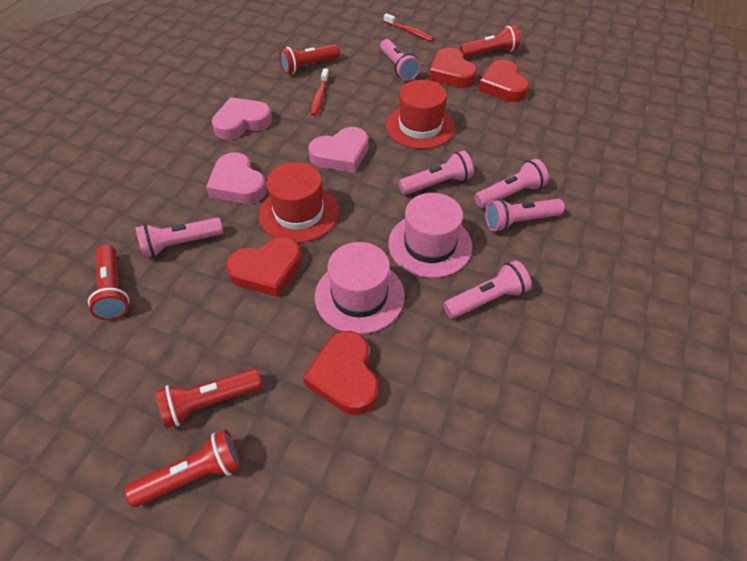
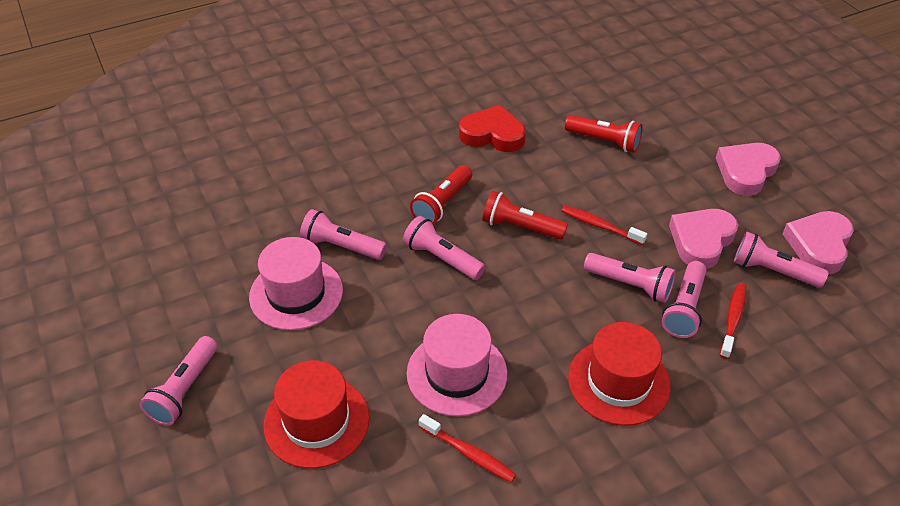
red flashlight: 5 -> 3
red heart: 4 -> 1
red toothbrush: 2 -> 3

